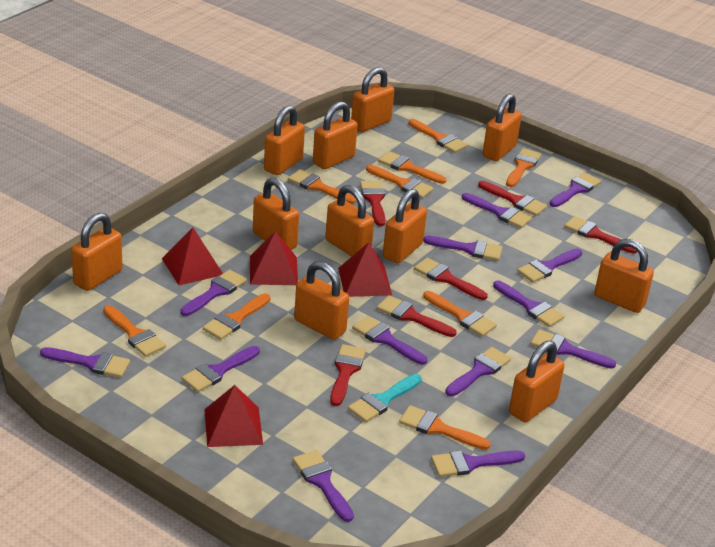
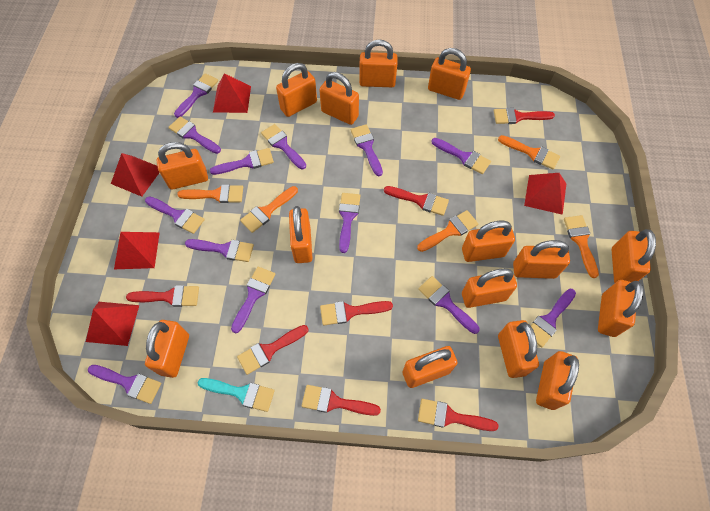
orange brush: 9 -> 5
orange padlock: 11 -> 15
red brush: 6 -> 7
red pyramid: 4 -> 5

